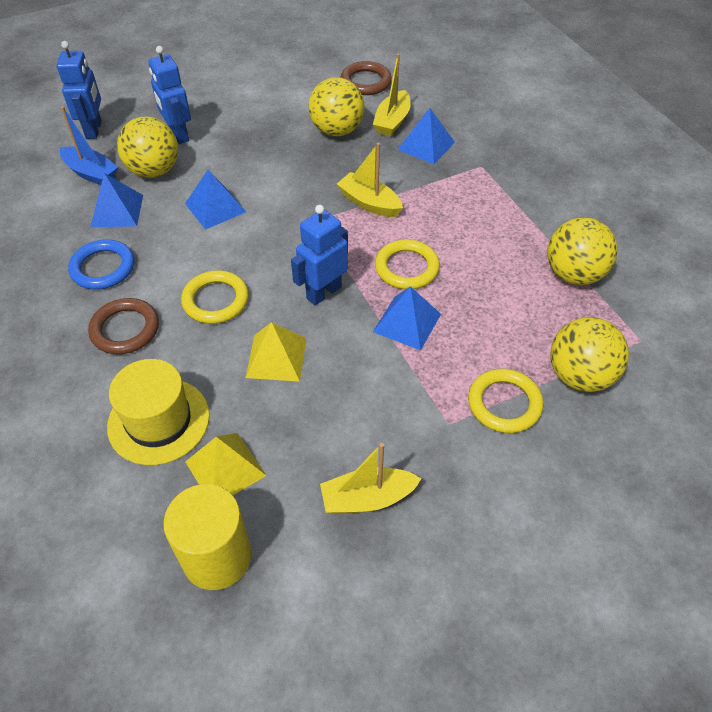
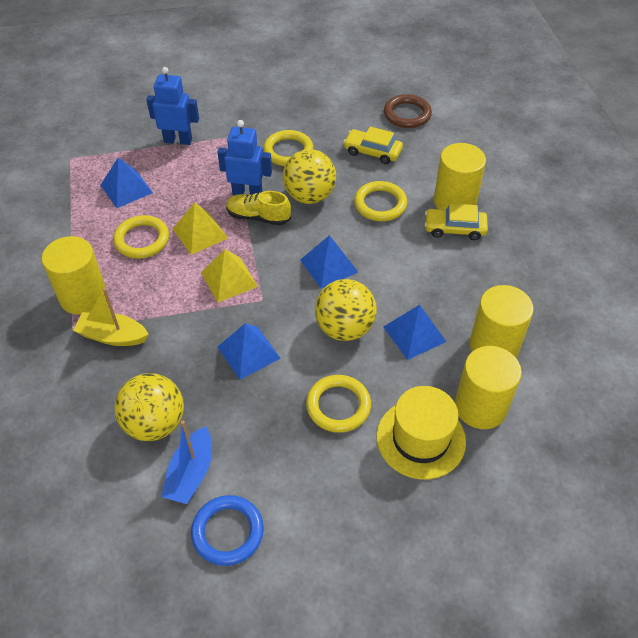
blue robot: 3 -> 2
brown ring: 2 -> 1
yellow ball: 4 -> 3
yellow boat: 3 -> 1
yellow car: 0 -> 2
yellow cylinder: 1 -> 4
yellow ring: 3 -> 4
yellow shoe: 0 -> 1

